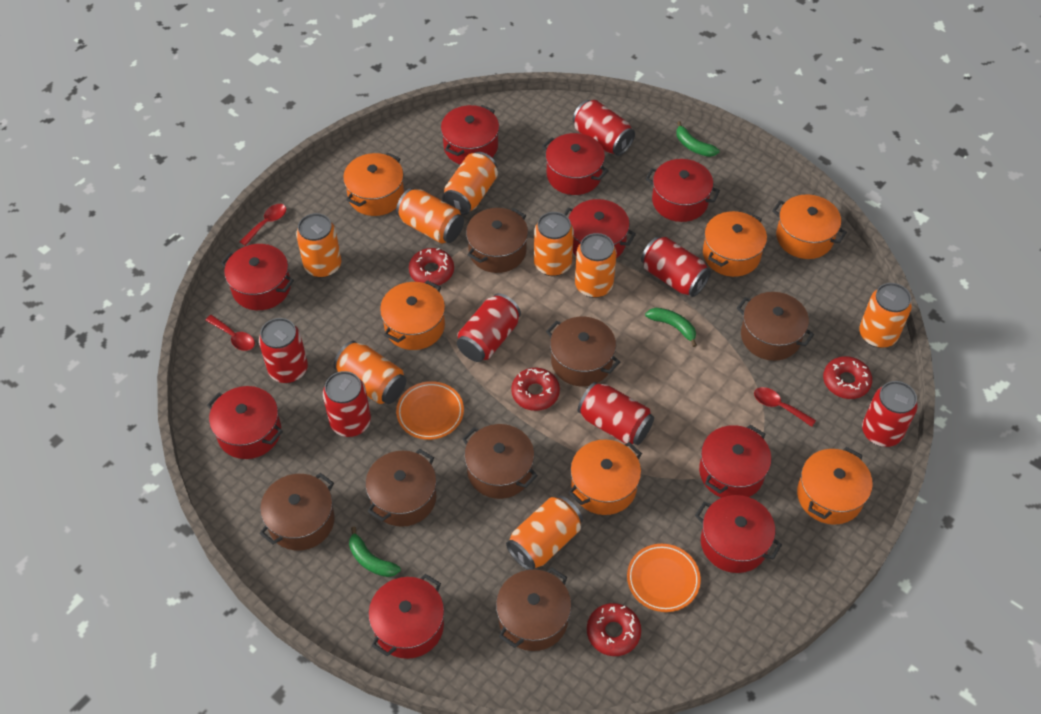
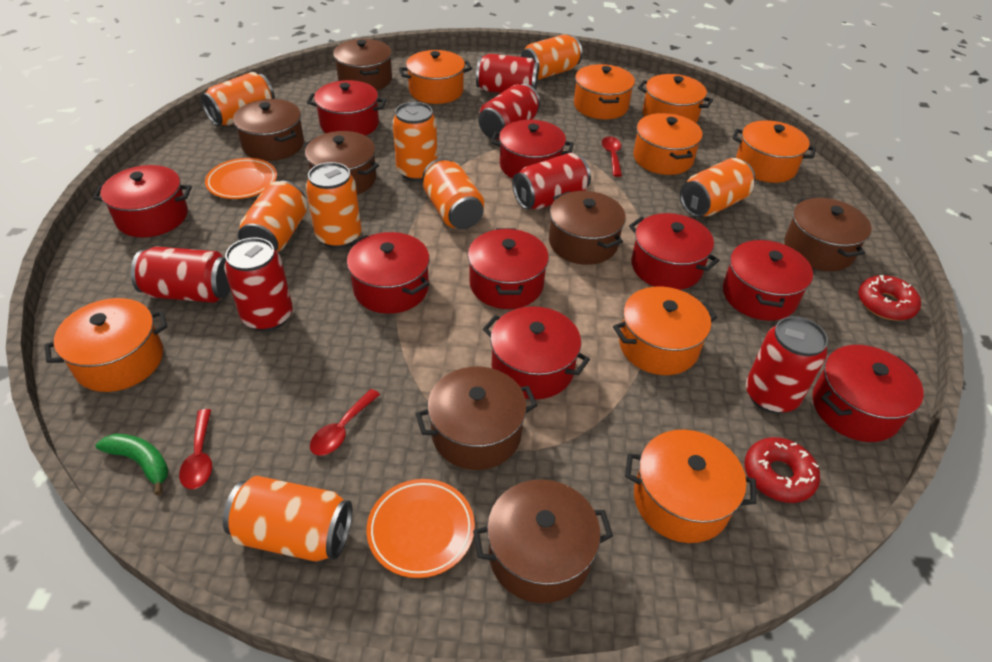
green banana: 3 -> 1
orange pot: 6 -> 8
red can: 7 -> 6
red donut: 4 -> 2

